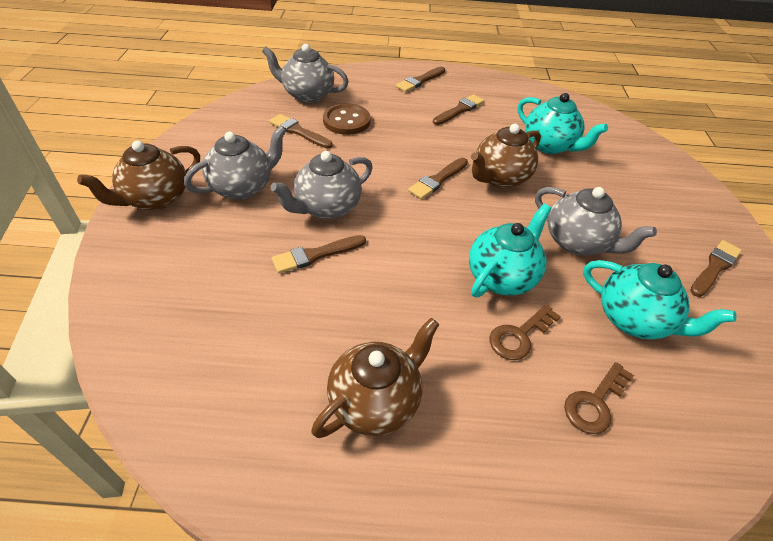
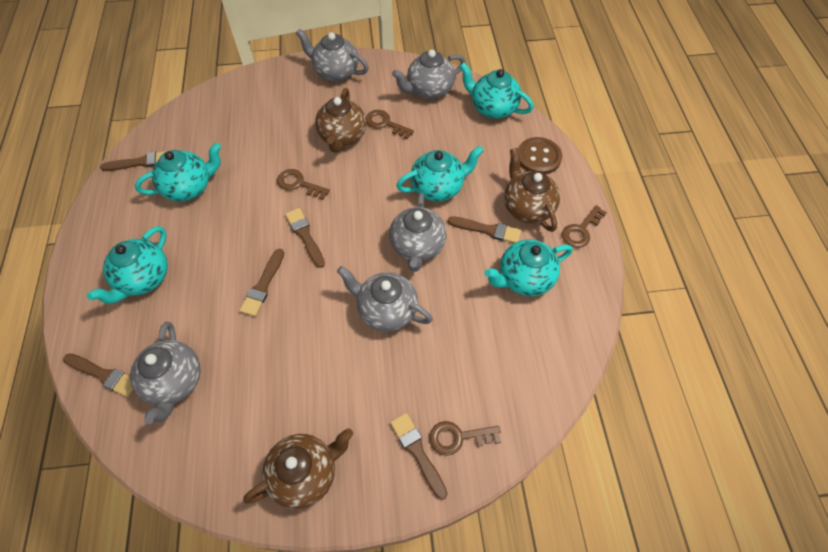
brown key: 2 -> 4
grey teapot: 4 -> 5
turquoise teapot: 3 -> 5

